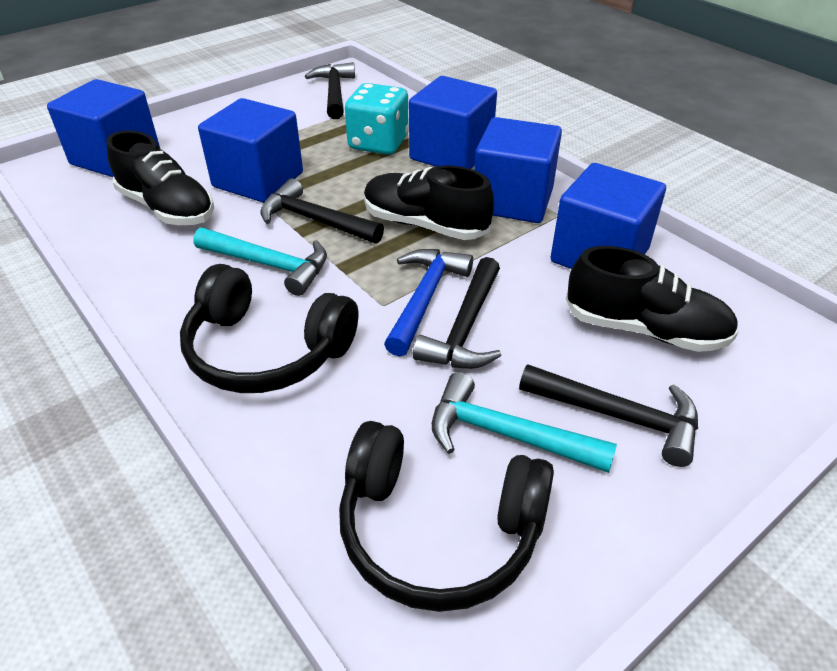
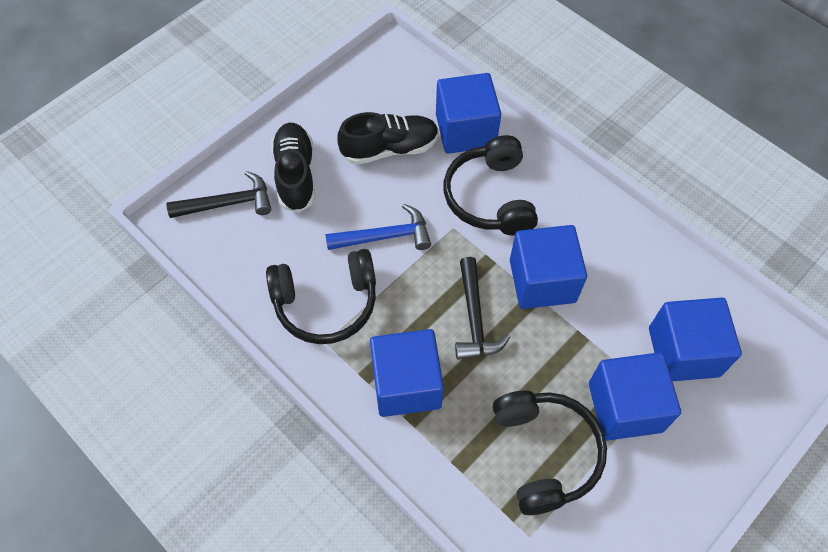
black hammer: 4 -> 2
black headphones: 2 -> 3
black shoe: 3 -> 2
turquoise dice: 1 -> 0
turquoise hammer: 2 -> 0

